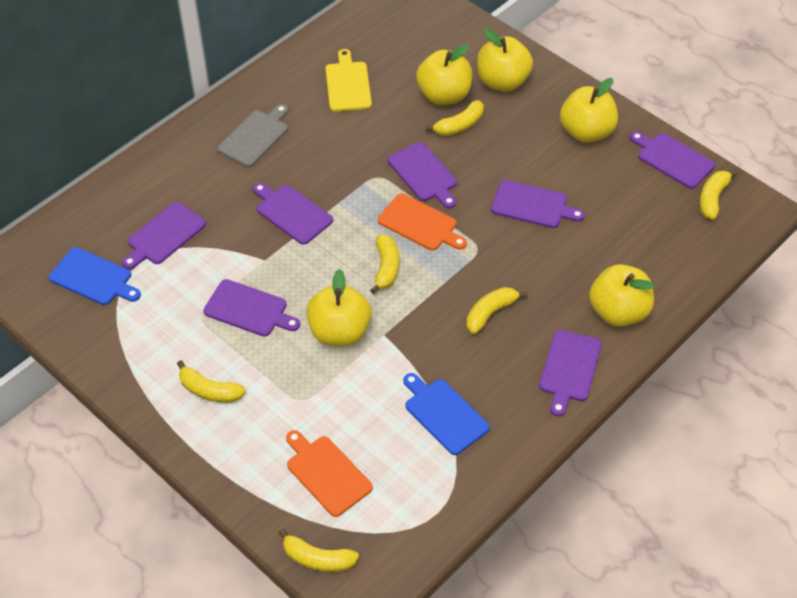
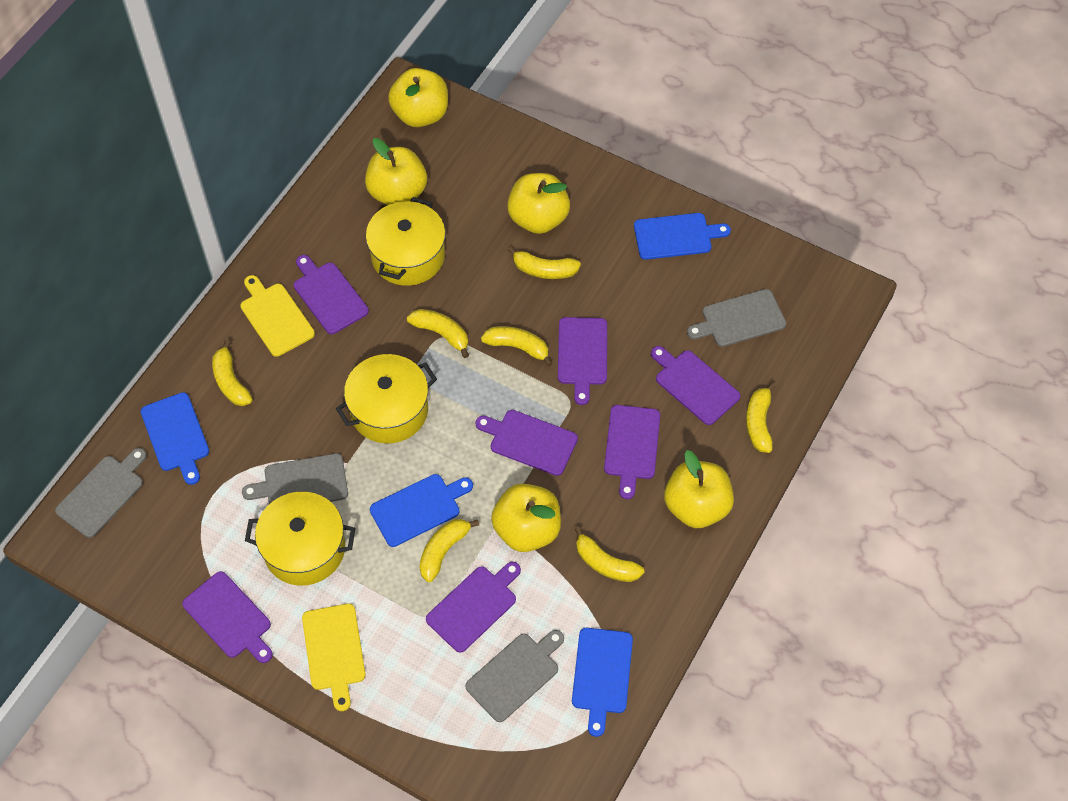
blue cutting board: 2 -> 4
grey cutting board: 1 -> 4
orange cutting board: 2 -> 0
yellow banana: 6 -> 7
yellow cutting board: 1 -> 2
yellow pot: 0 -> 3

